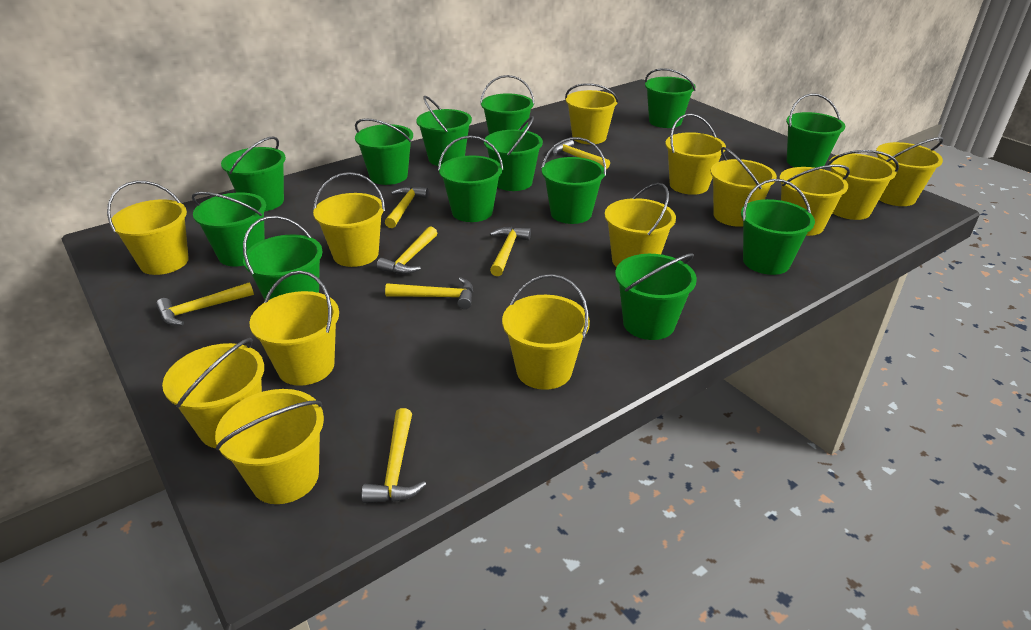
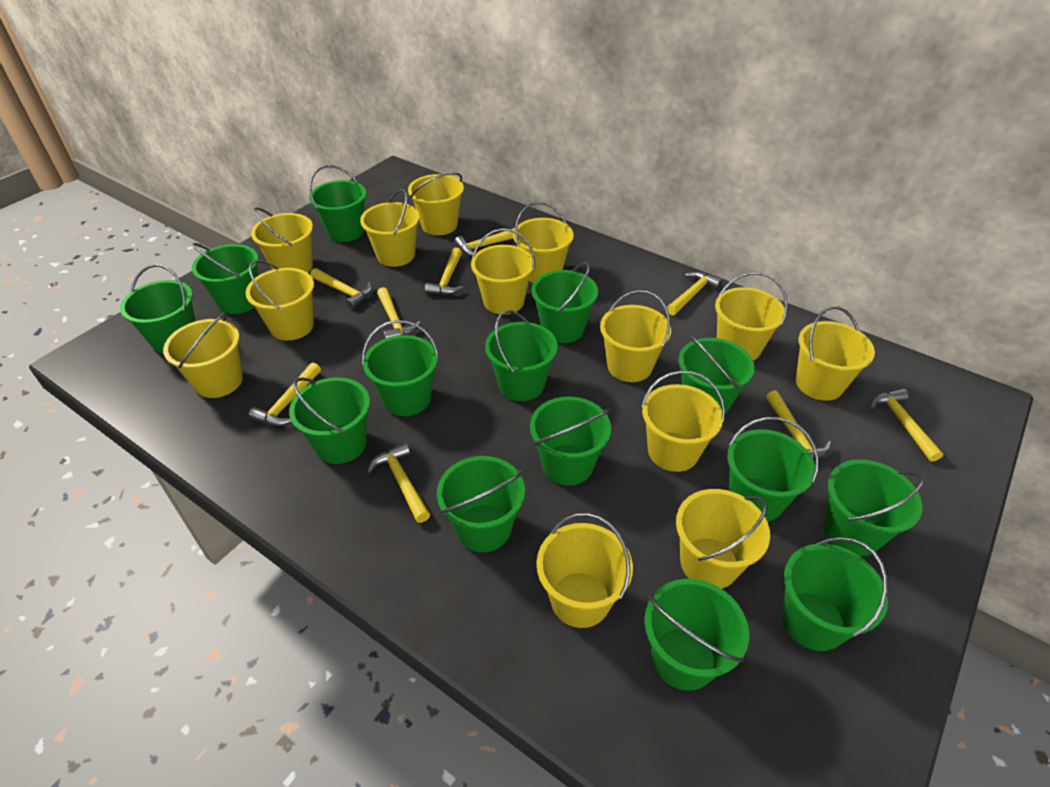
green bucket: 13 -> 14
yellow hammer: 7 -> 9

